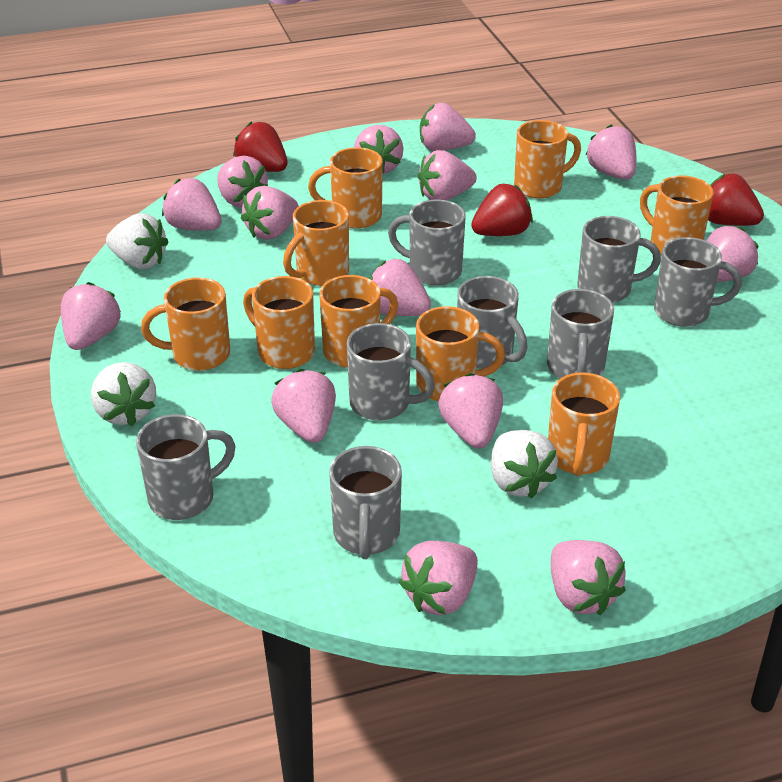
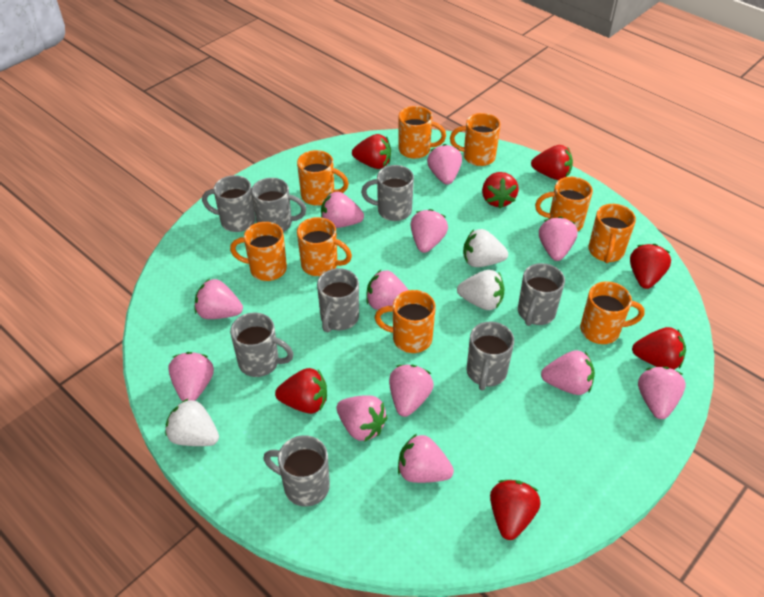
pink strawberry: 14 -> 12
red strawberry: 3 -> 7

